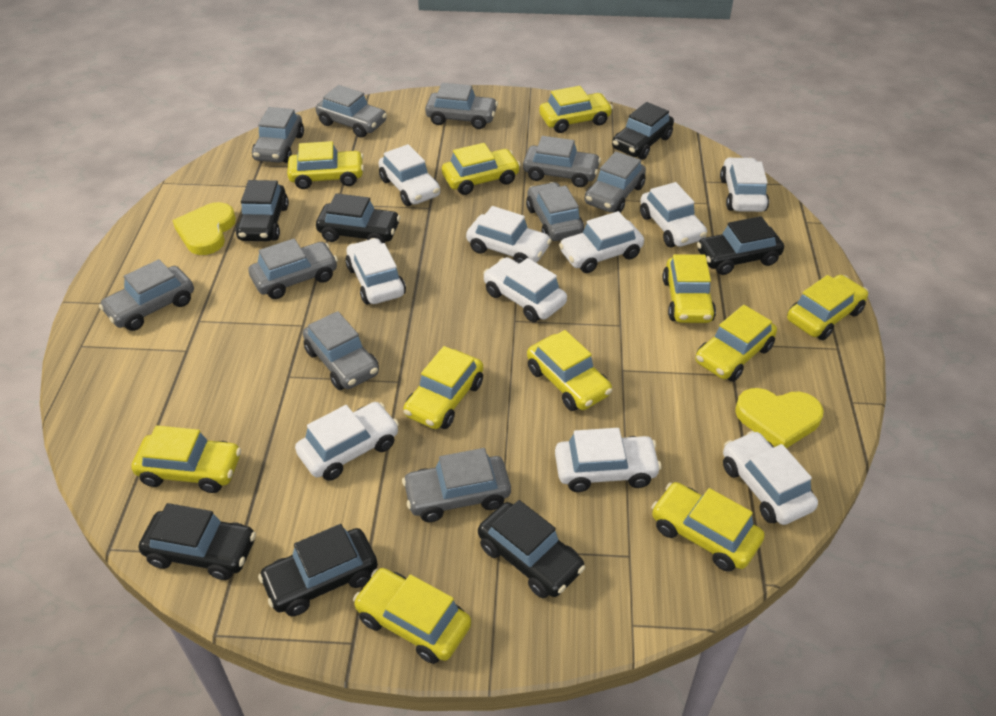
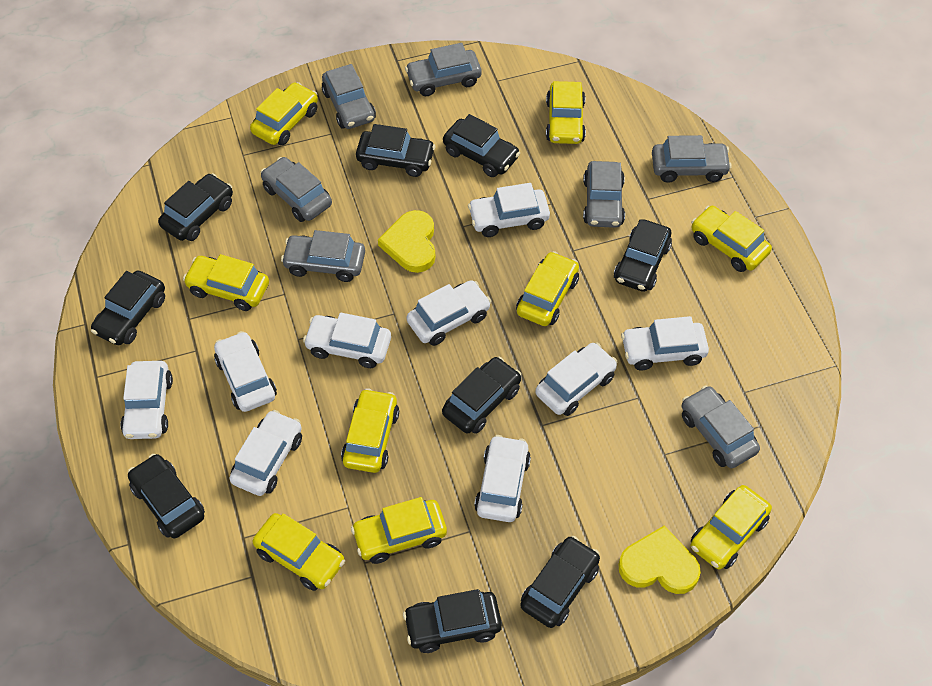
black car: 7 -> 9
grey car: 10 -> 7
white car: 10 -> 9
yellow car: 11 -> 9

